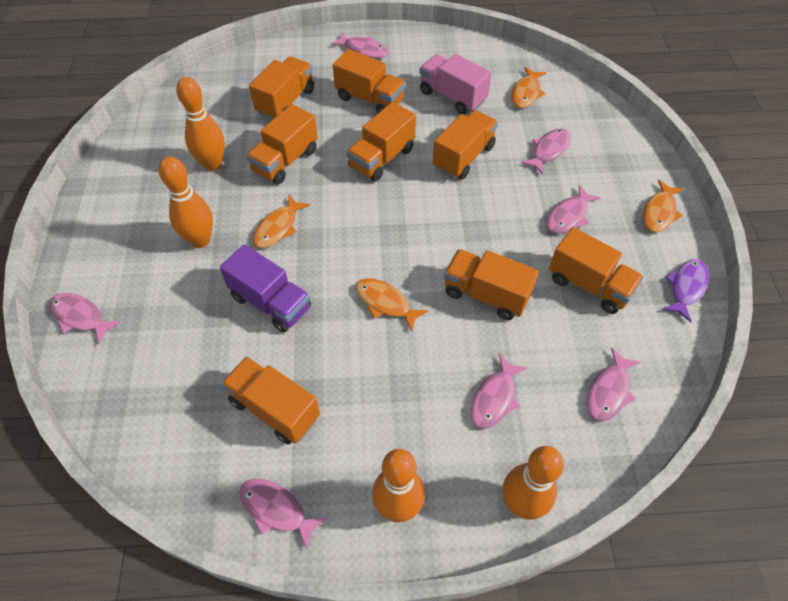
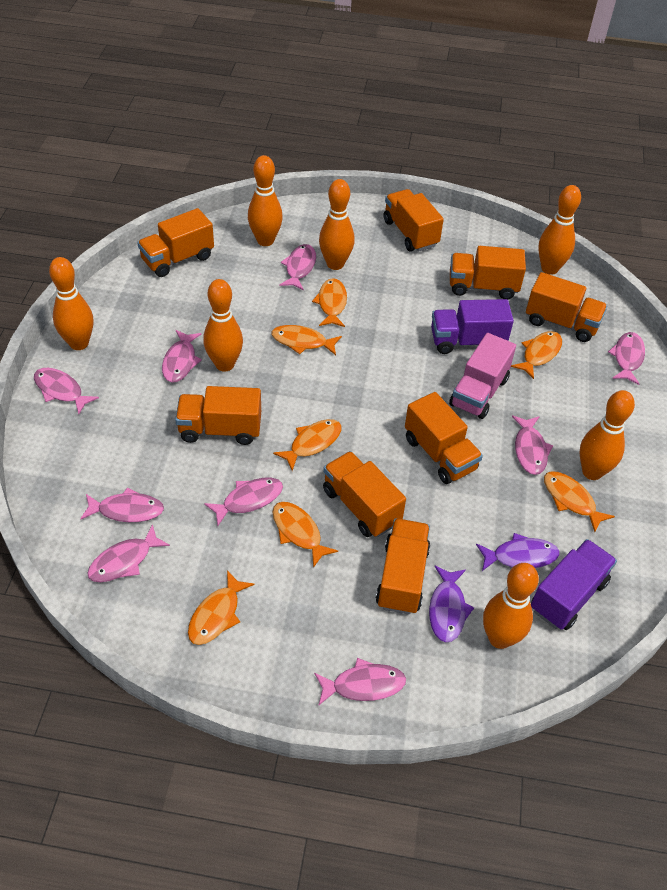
orange bowling pin: 4 -> 7
orange fish: 4 -> 7
pink fish: 7 -> 9
purple fish: 1 -> 2
purple truck: 1 -> 2

